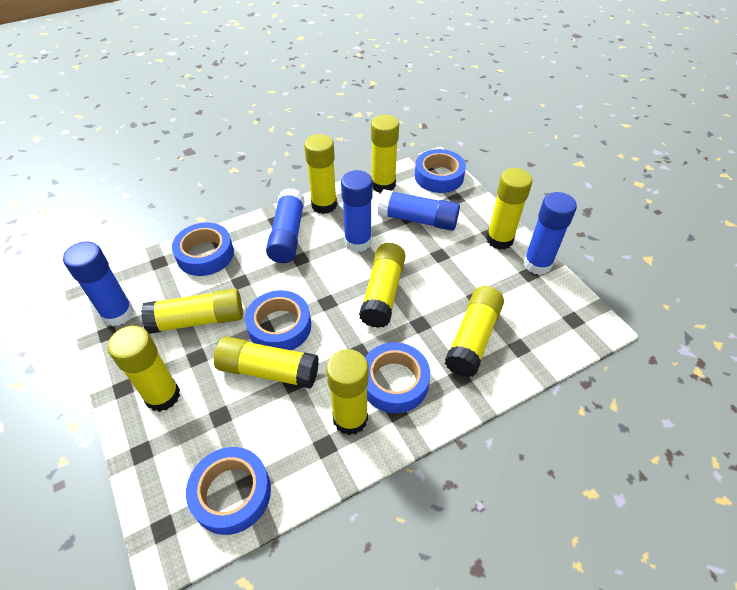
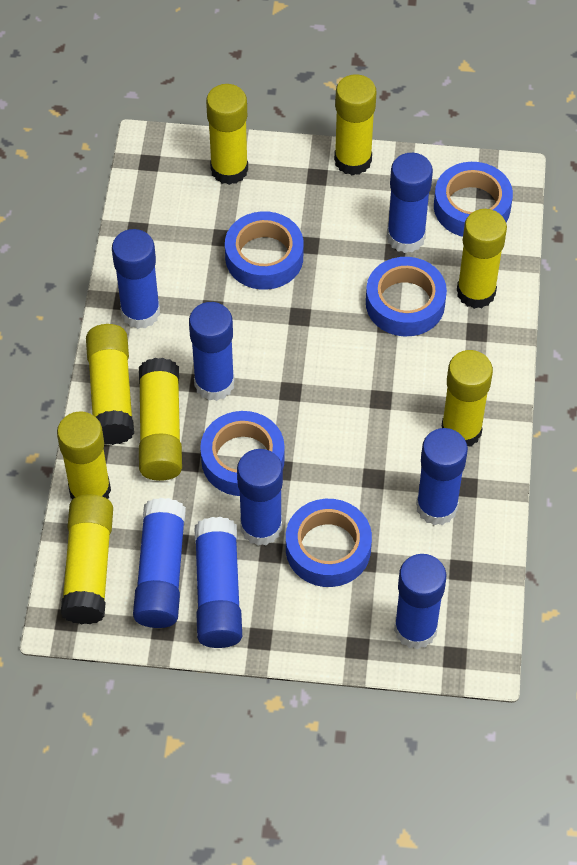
blue glue stick: 5 -> 8
yellow glue stick: 9 -> 8

